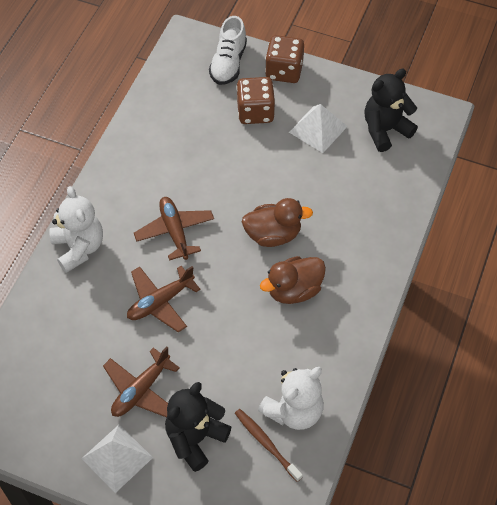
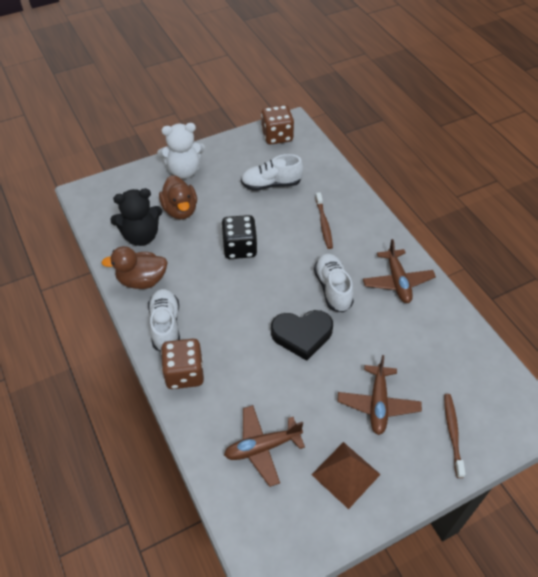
black dice: 0 -> 1
black heart: 0 -> 1
black teddy bear: 2 -> 1
brown pyramid: 0 -> 1
brown toothbrush: 1 -> 2
white pyramid: 2 -> 0
white shoe: 1 -> 3
white teddy bear: 2 -> 1

